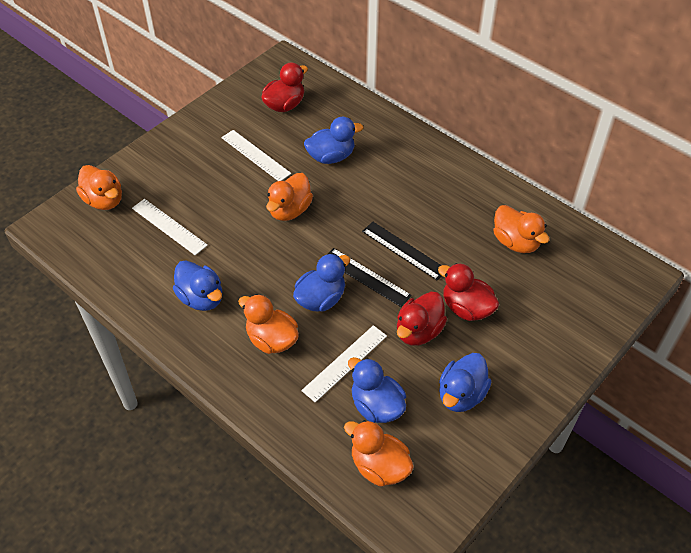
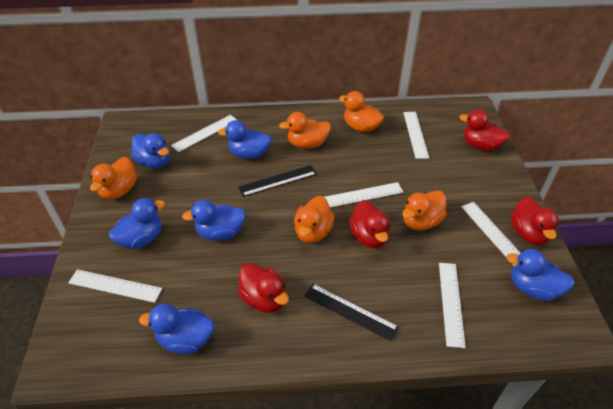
blue duck: 5 -> 6
red duck: 3 -> 4
white ruler: 3 -> 6

